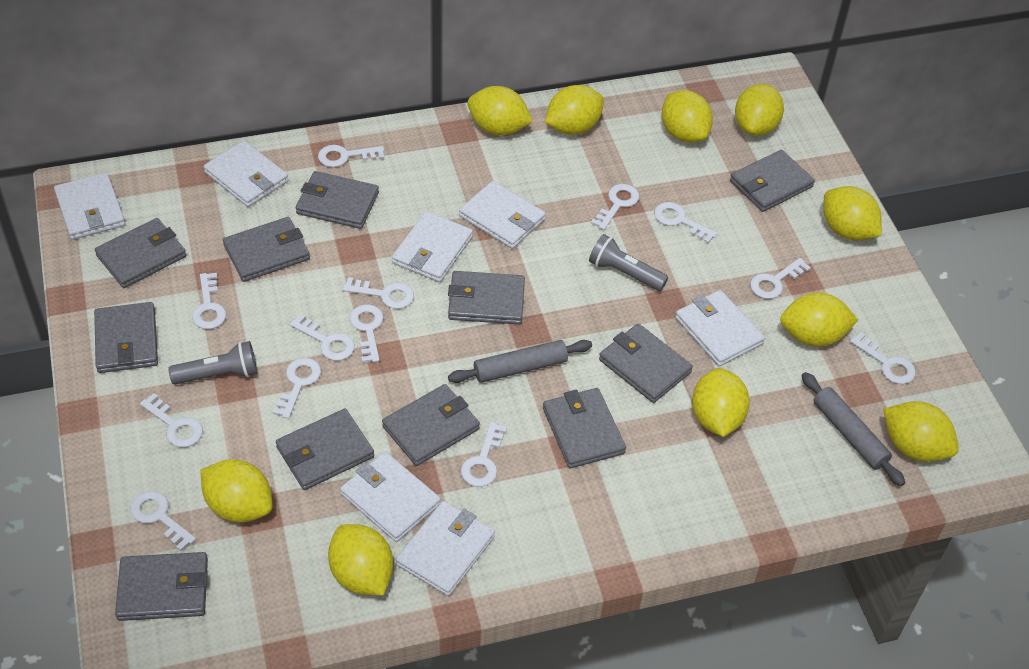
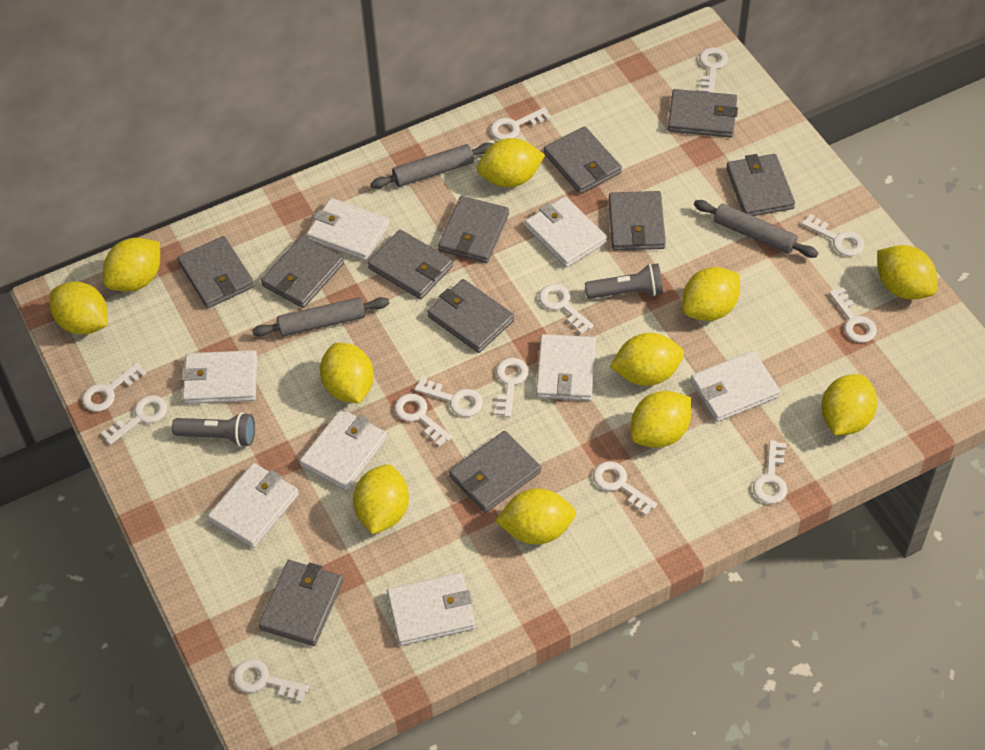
grey rolling pin: 2 -> 3
white wallet: 7 -> 8
yellow lemon: 10 -> 11

